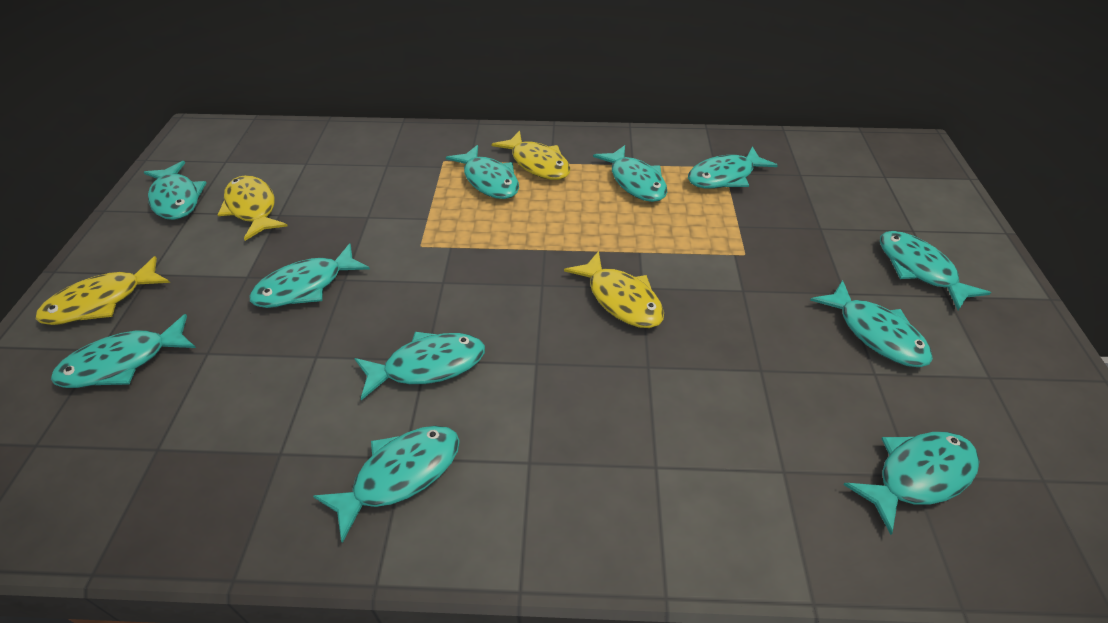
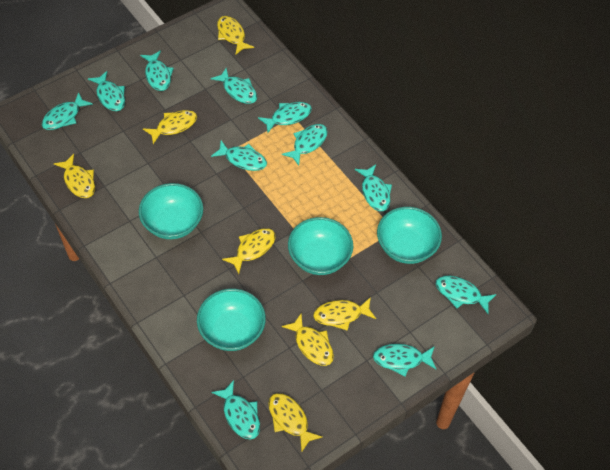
turquoise bowl: 0 -> 4
yellow fish: 4 -> 7

